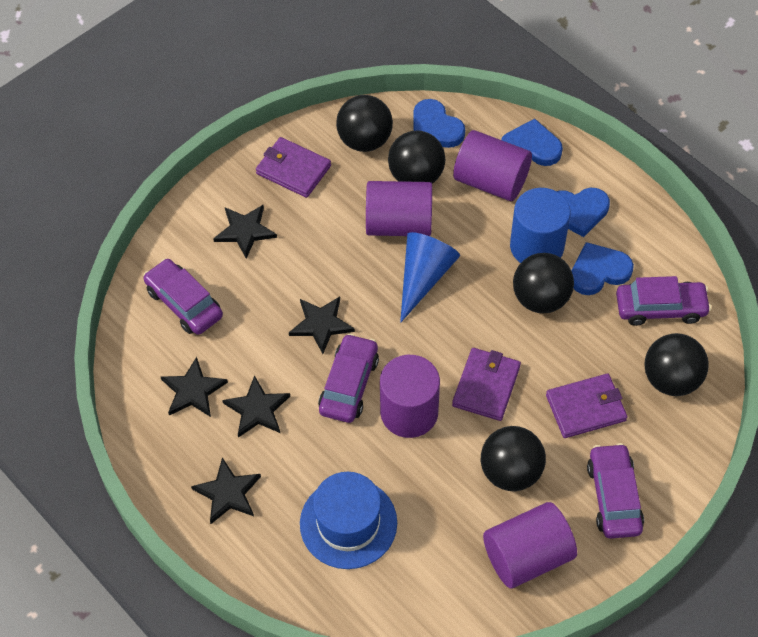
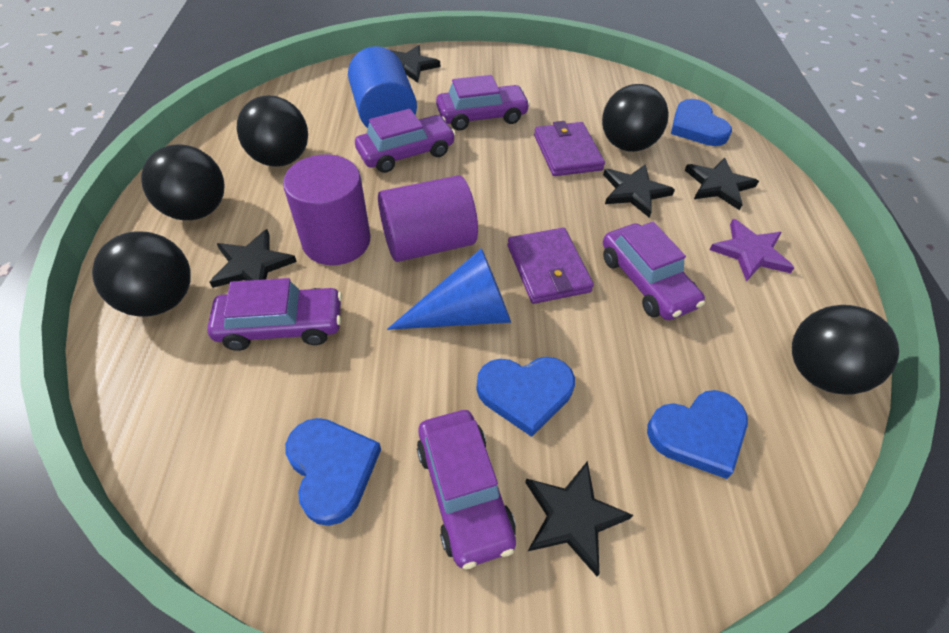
blue hat: 1 -> 0
purple car: 4 -> 5
purple cylinder: 4 -> 2
purple star: 0 -> 1
purple wallet: 3 -> 2

